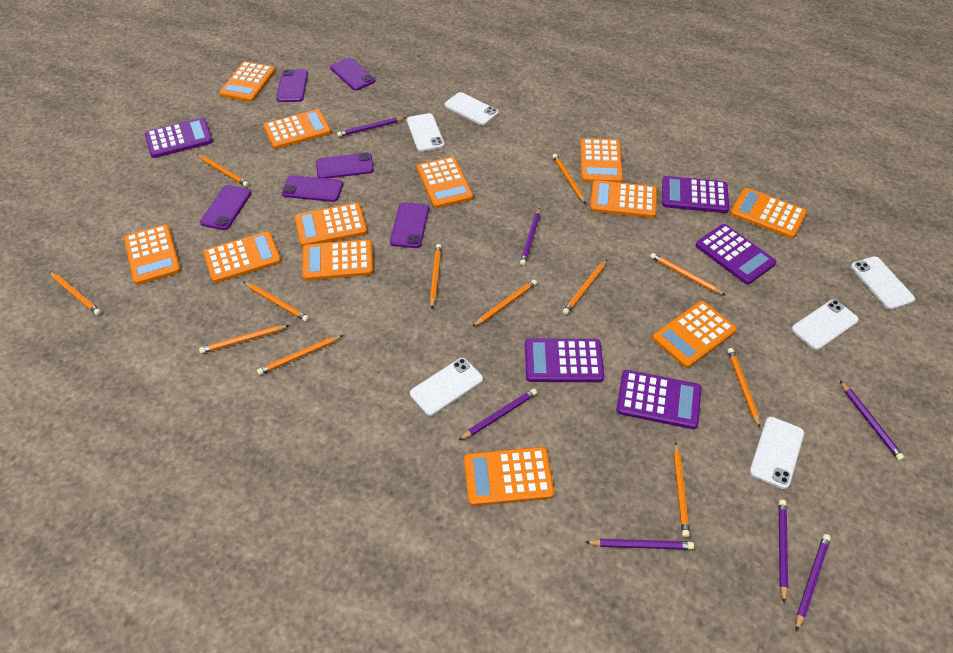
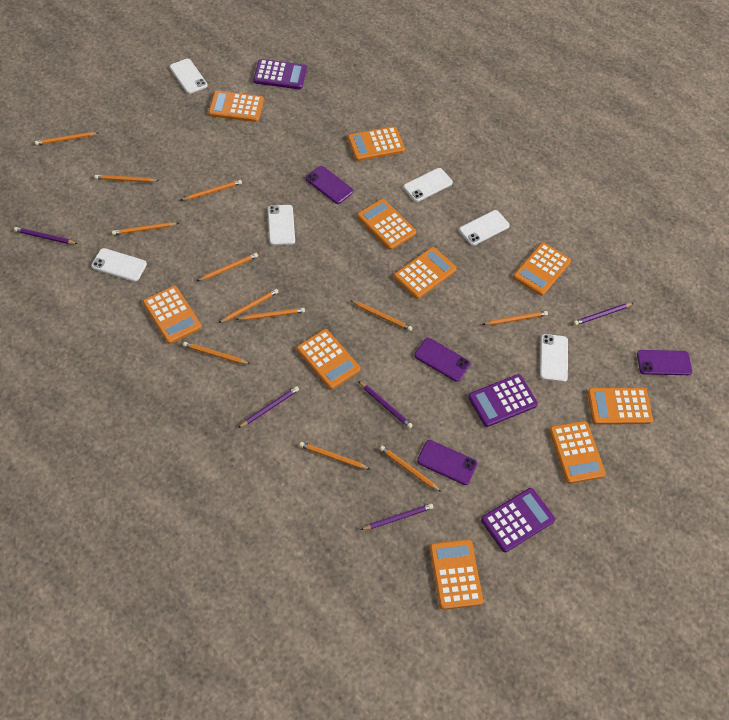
orange calculator: 12 -> 10
purple calculator: 5 -> 3
purple pencil: 7 -> 5
purple phone: 6 -> 4

